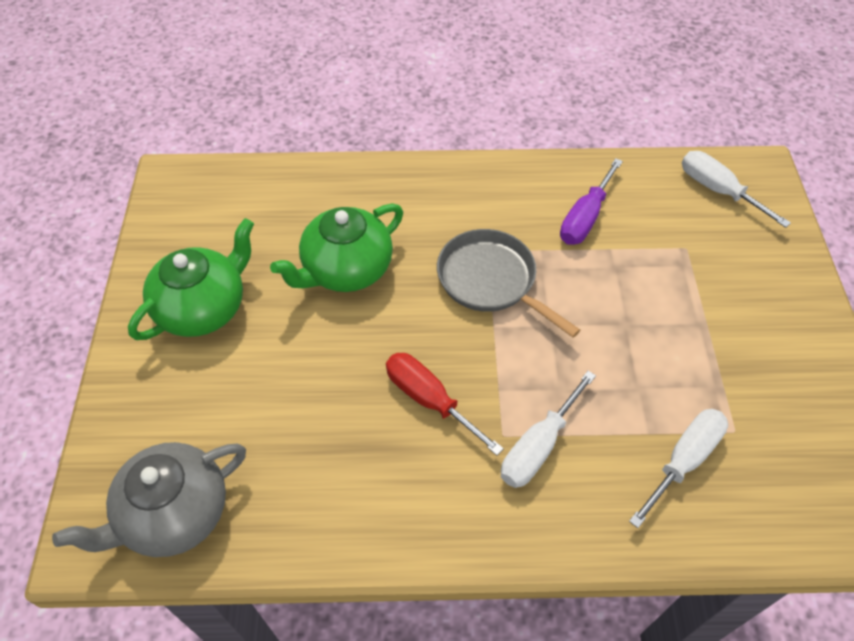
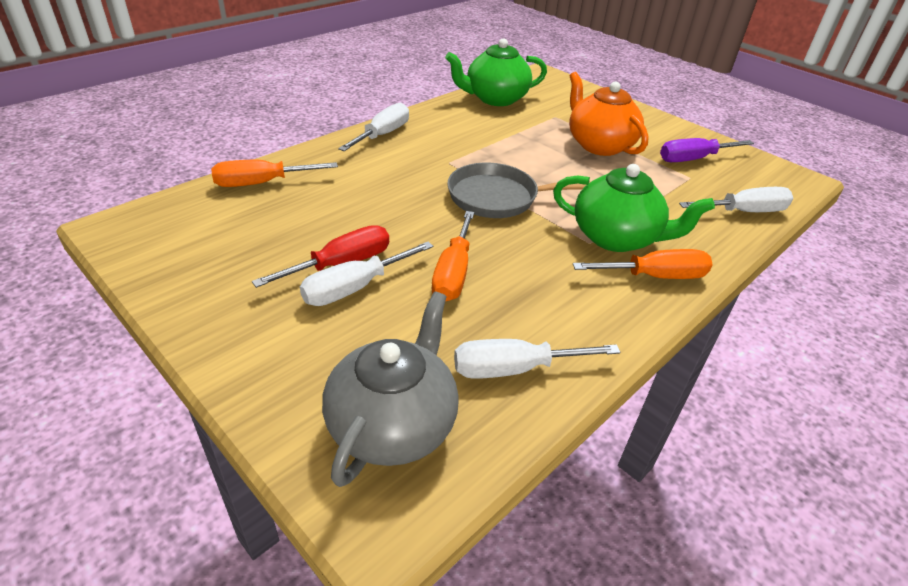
orange screwdriver: 0 -> 3
orange teapot: 0 -> 1
white screwdriver: 3 -> 4

